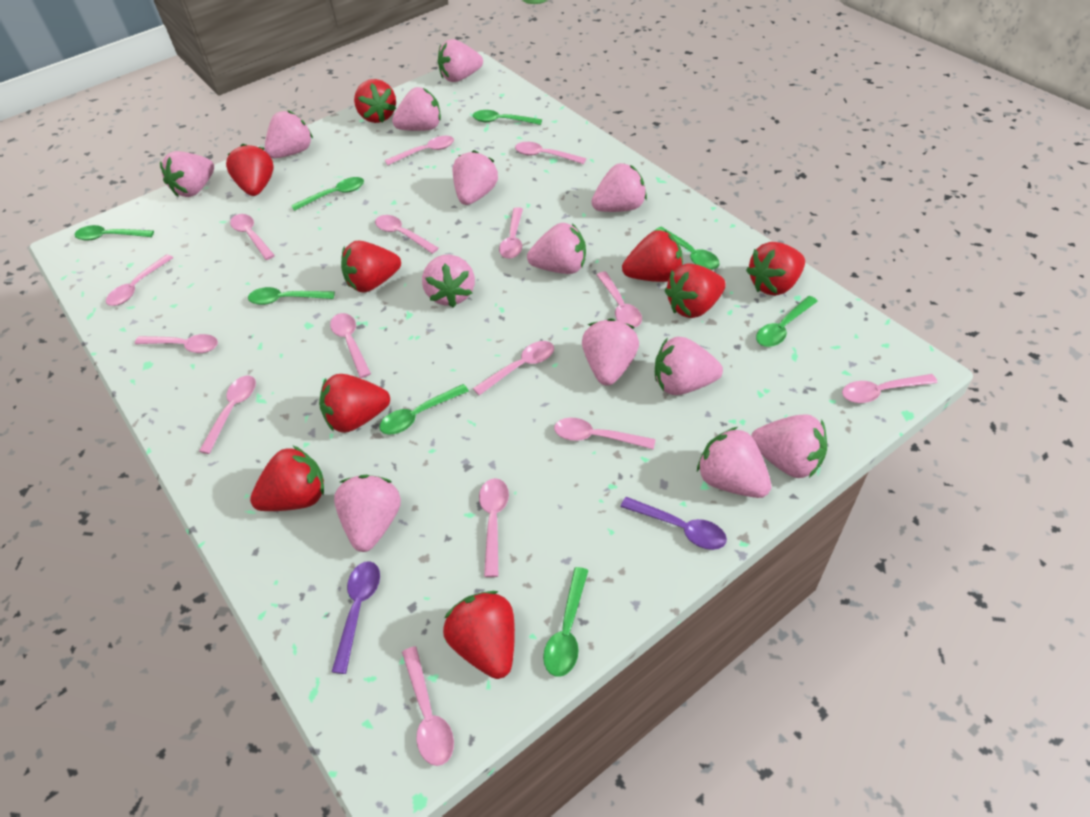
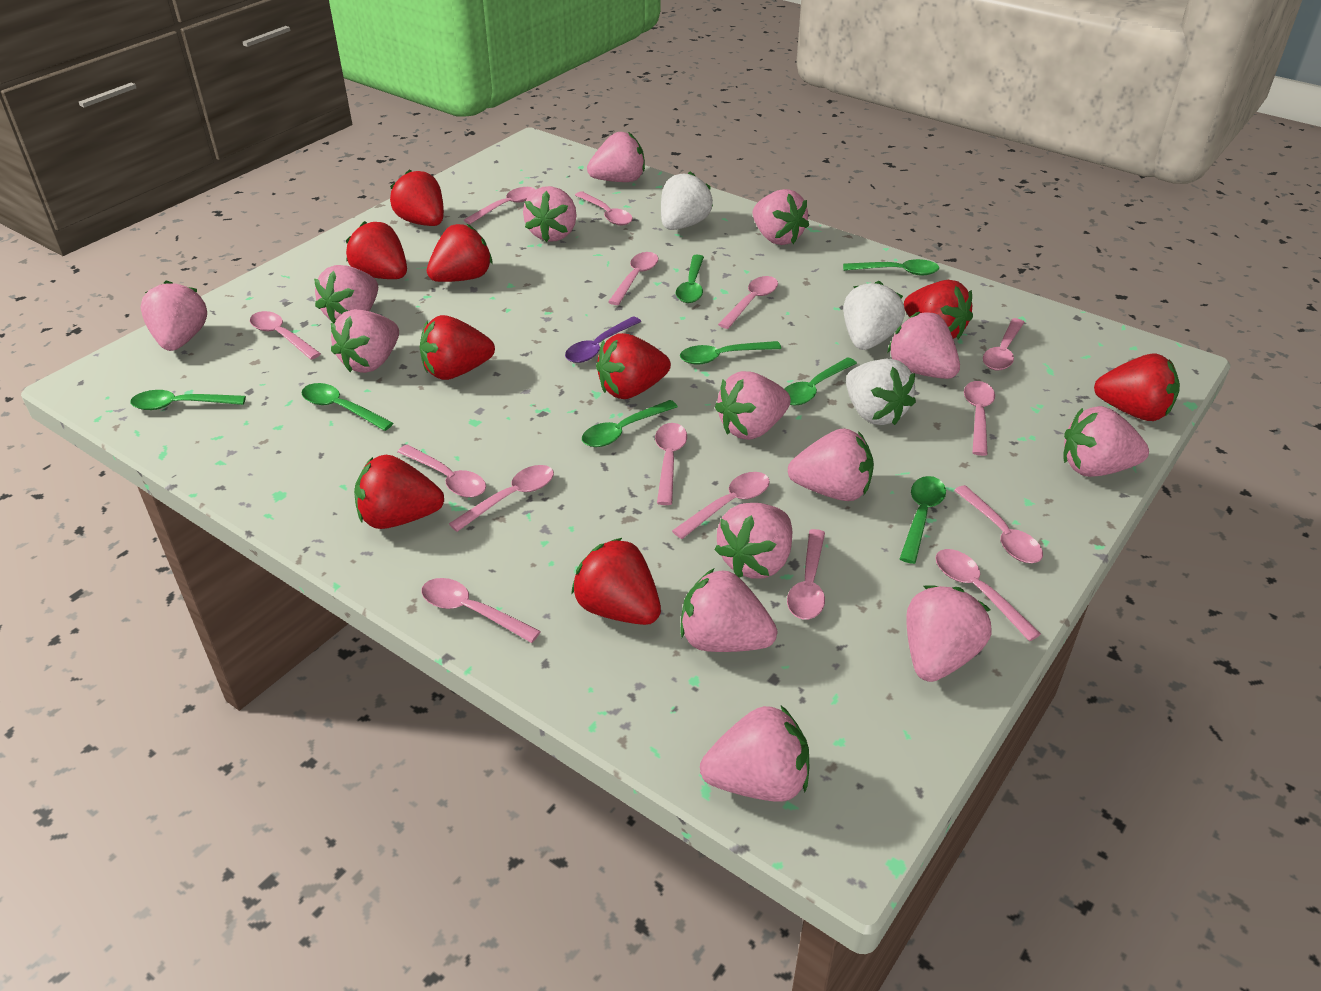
pink strawberry: 13 -> 14
purple spoon: 2 -> 1
white strawberry: 0 -> 3

